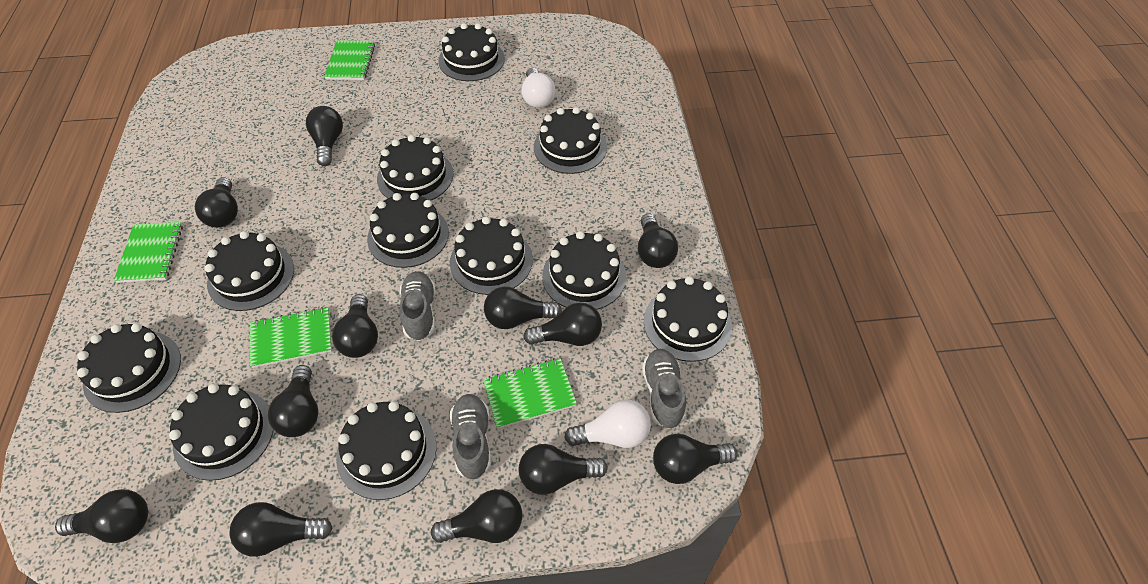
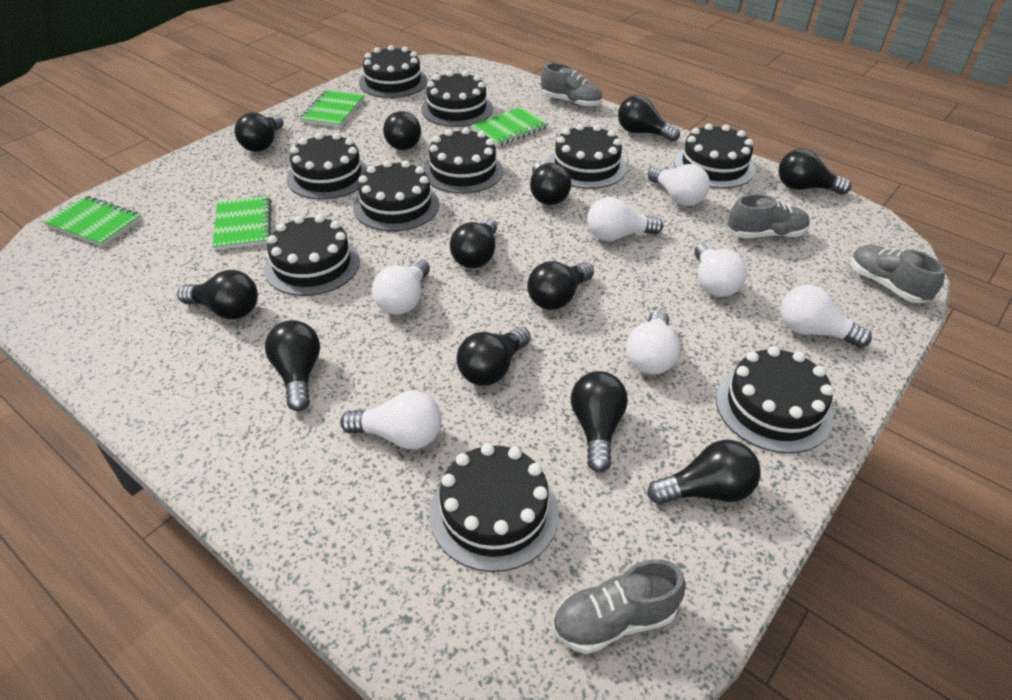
black cake: 11 -> 10
grey shoe: 3 -> 4
white light bulb: 2 -> 7

